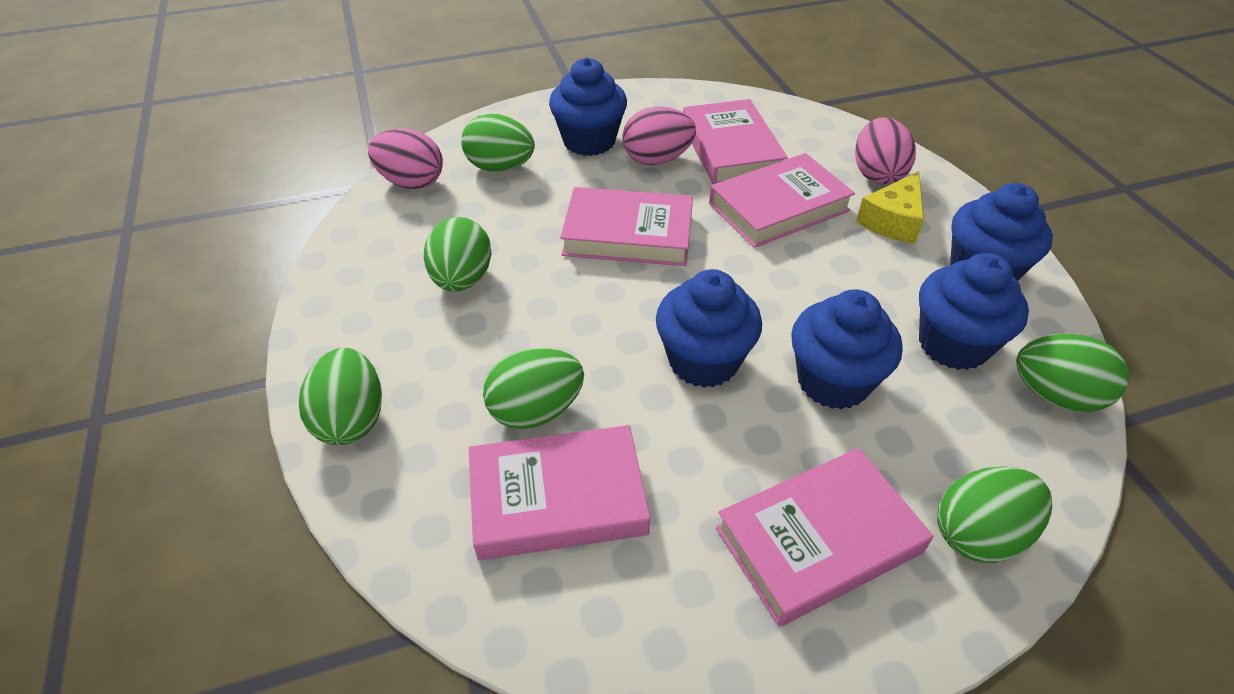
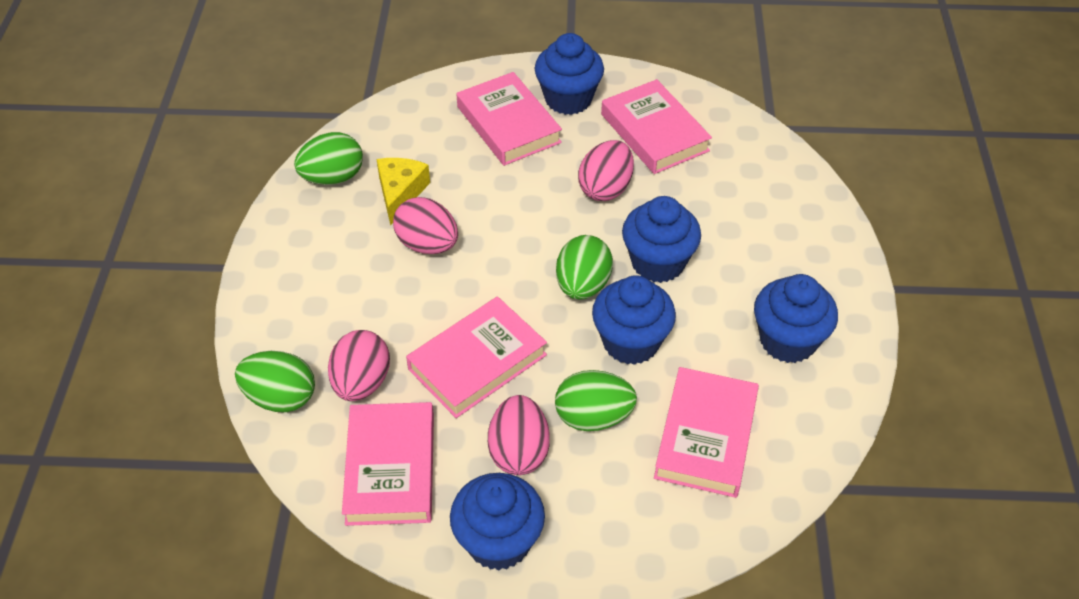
green egg: 6 -> 4
pink egg: 3 -> 4

